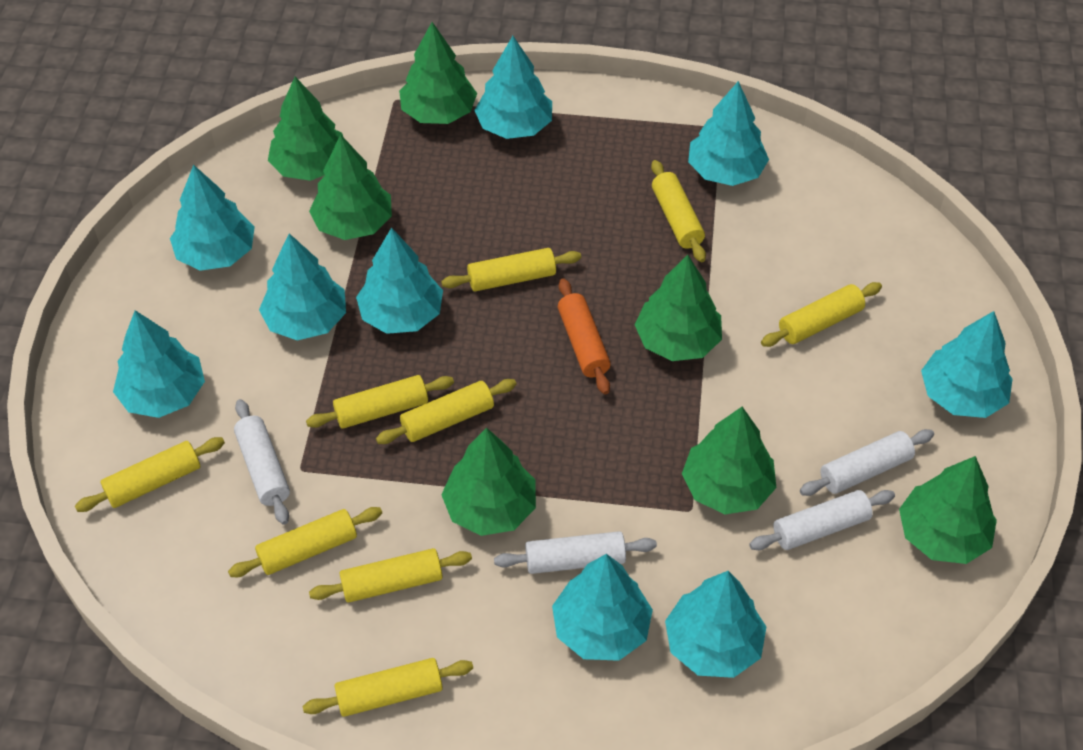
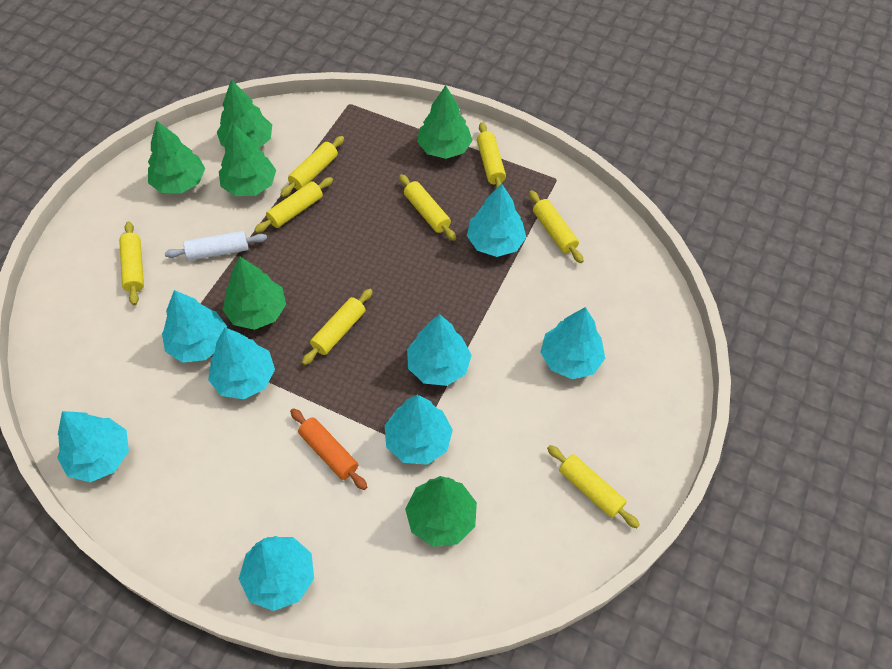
green tree: 7 -> 6
turquoise tree: 9 -> 8
white rolling pin: 4 -> 1
yellow rolling pin: 9 -> 8

